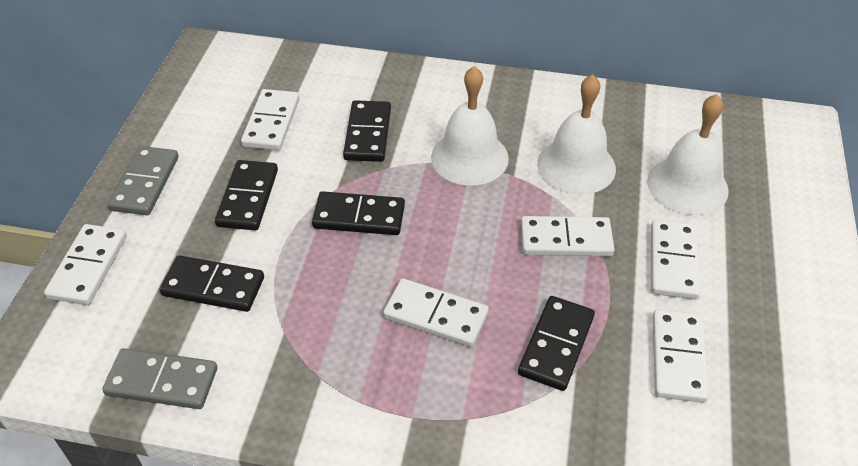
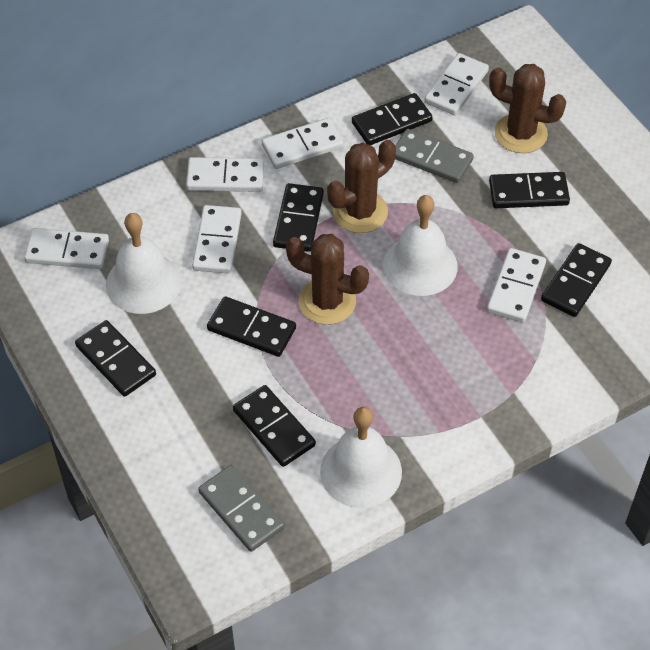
black domino: 5 -> 7
brown cactus: 0 -> 3

